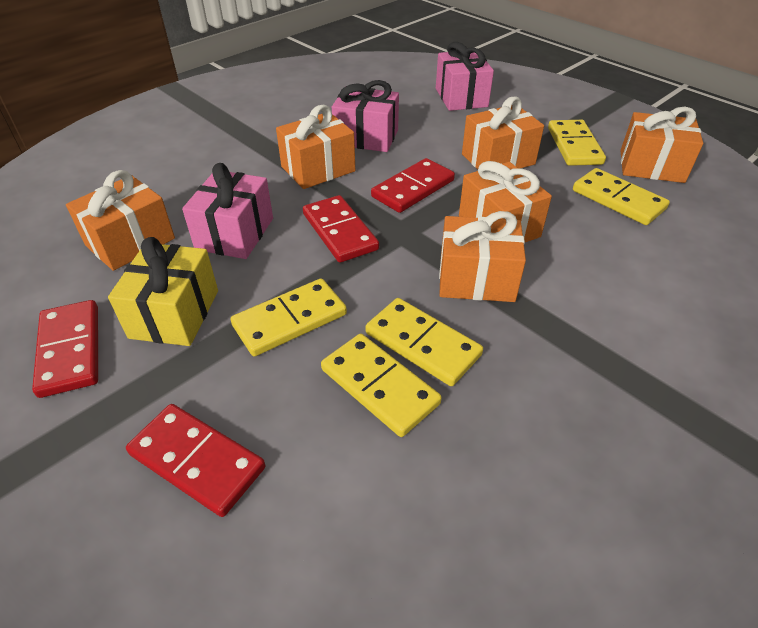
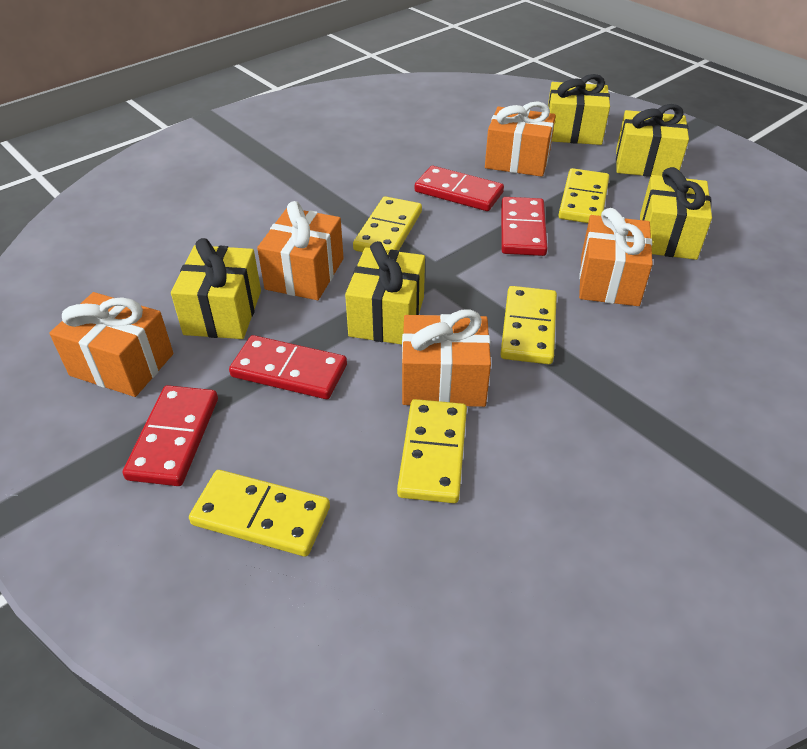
orange gift: 6 -> 5
pink gift: 3 -> 0
yellow gift: 1 -> 5

